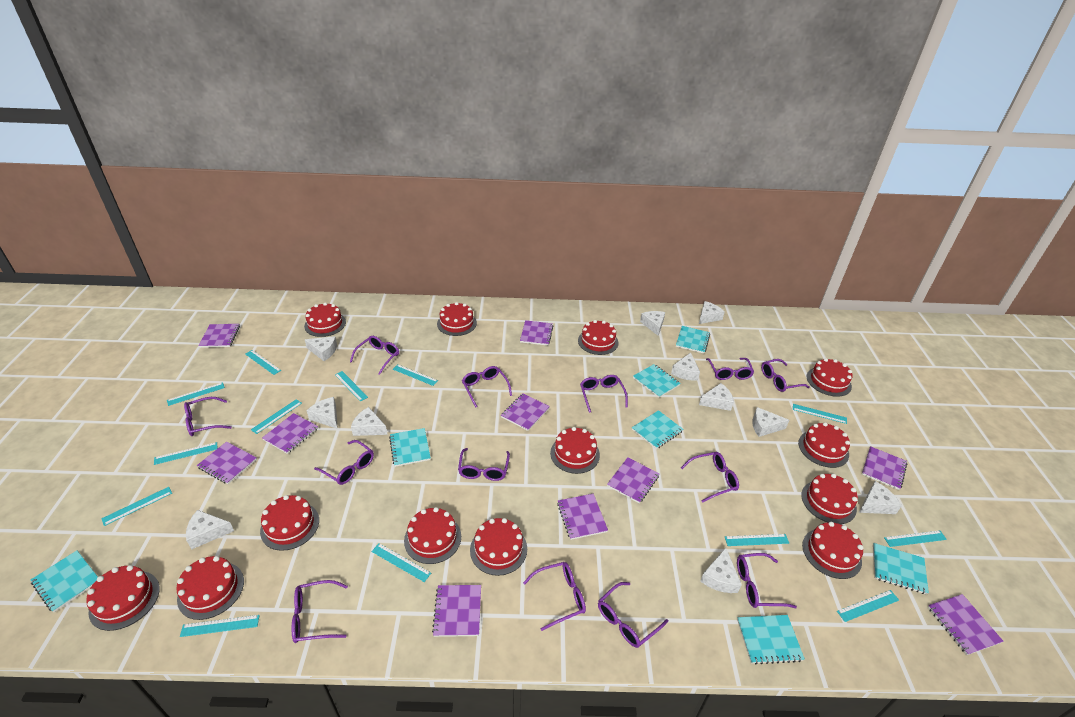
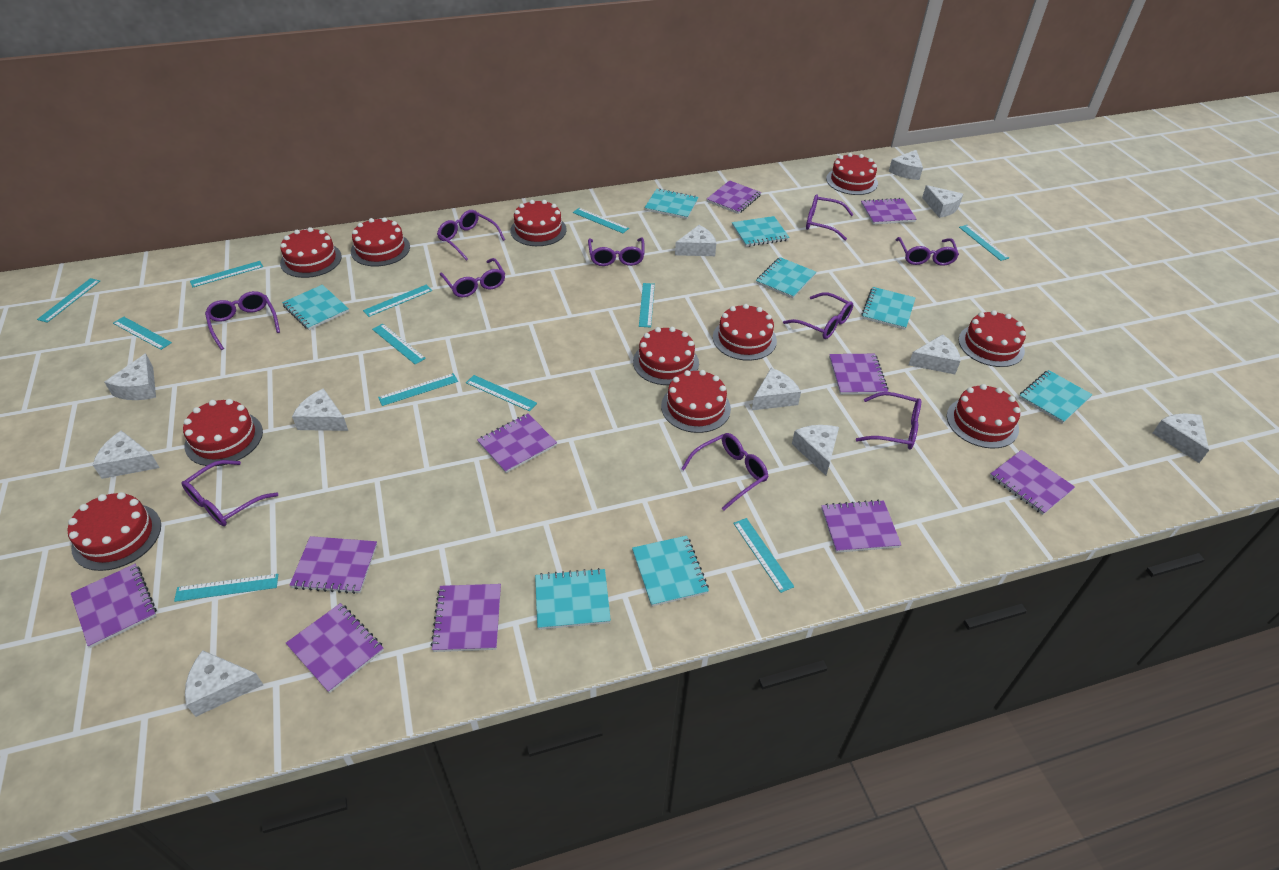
purple glasses: 13 -> 10
red cake: 13 -> 11
turquoise notebook: 7 -> 8
turquoise ruler: 13 -> 12

